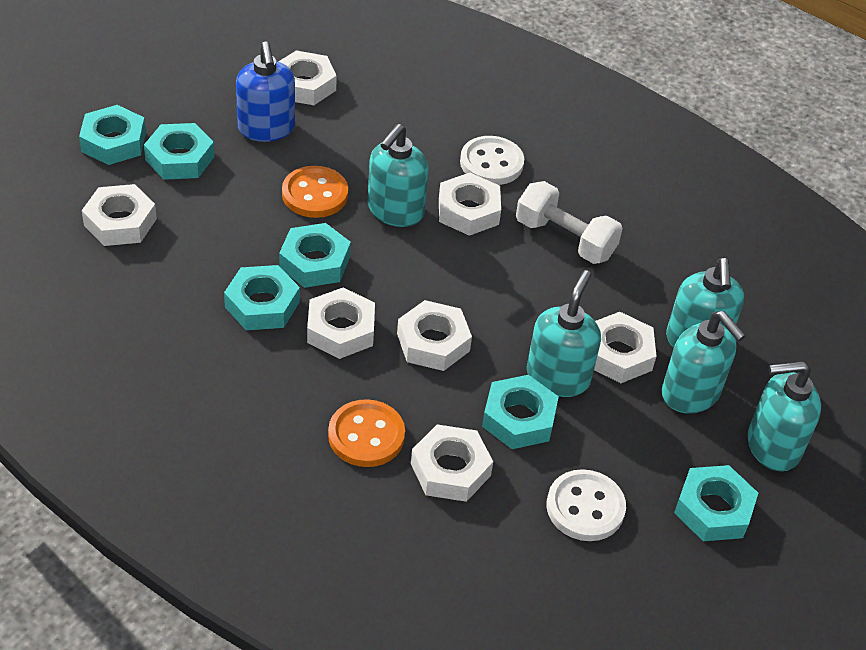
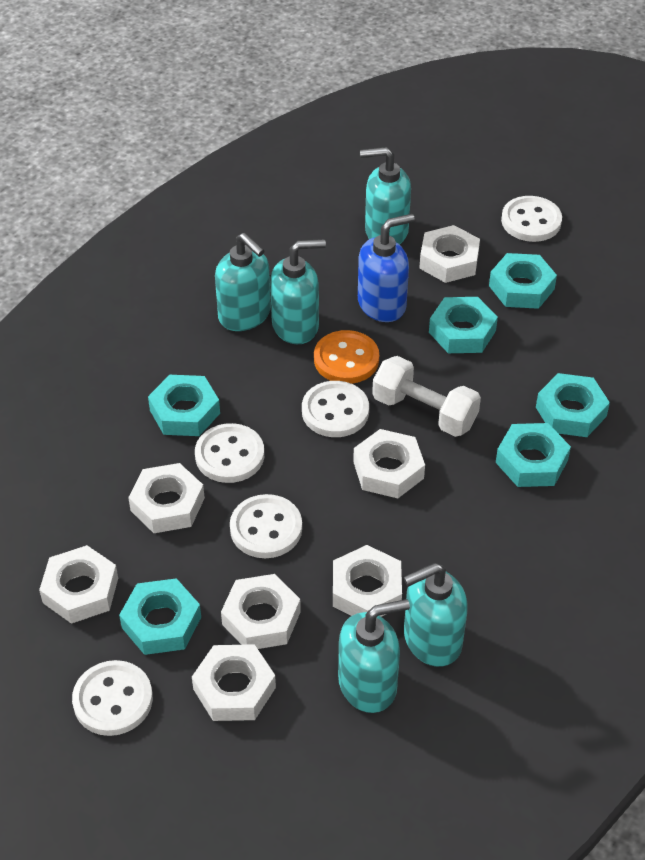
orange button: 2 -> 1
white button: 2 -> 5

